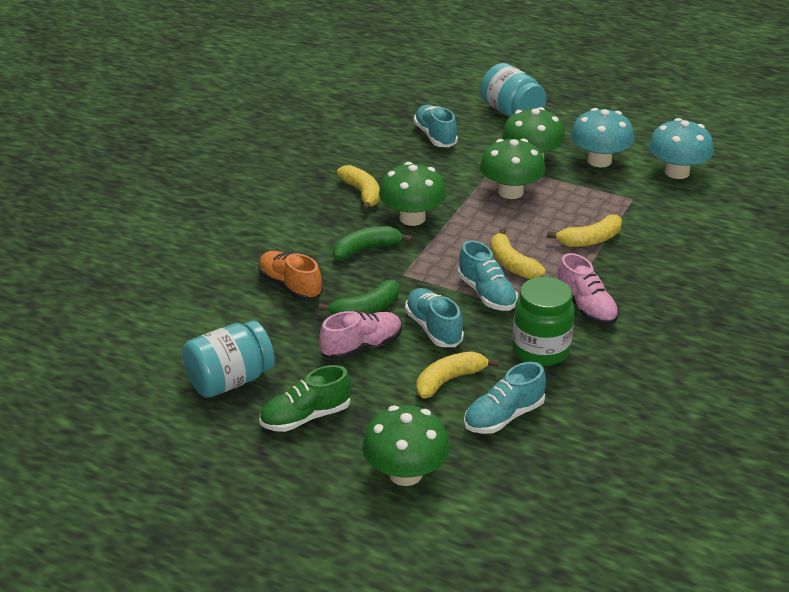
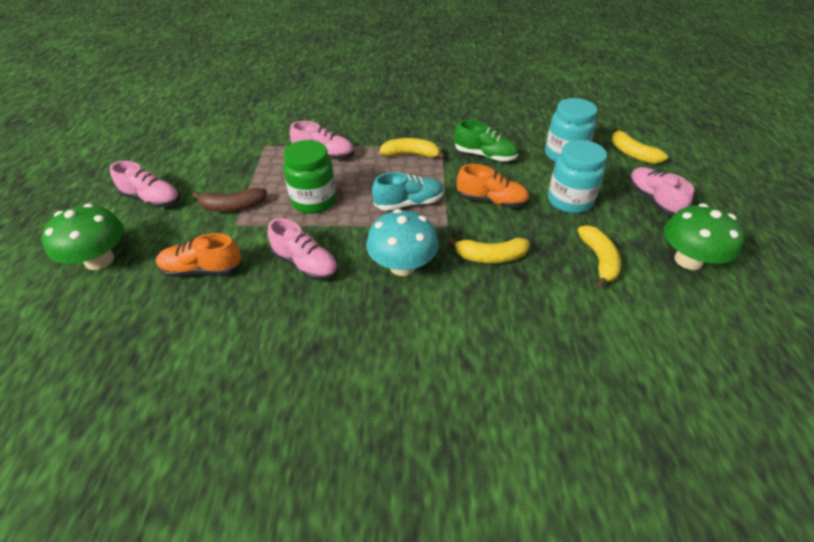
brown banana: 0 -> 1
green banana: 2 -> 0
green mushroom: 4 -> 2
orange shoe: 1 -> 2
pink shoe: 2 -> 4
turquoise mushroom: 2 -> 1
turquoise shoe: 4 -> 1

